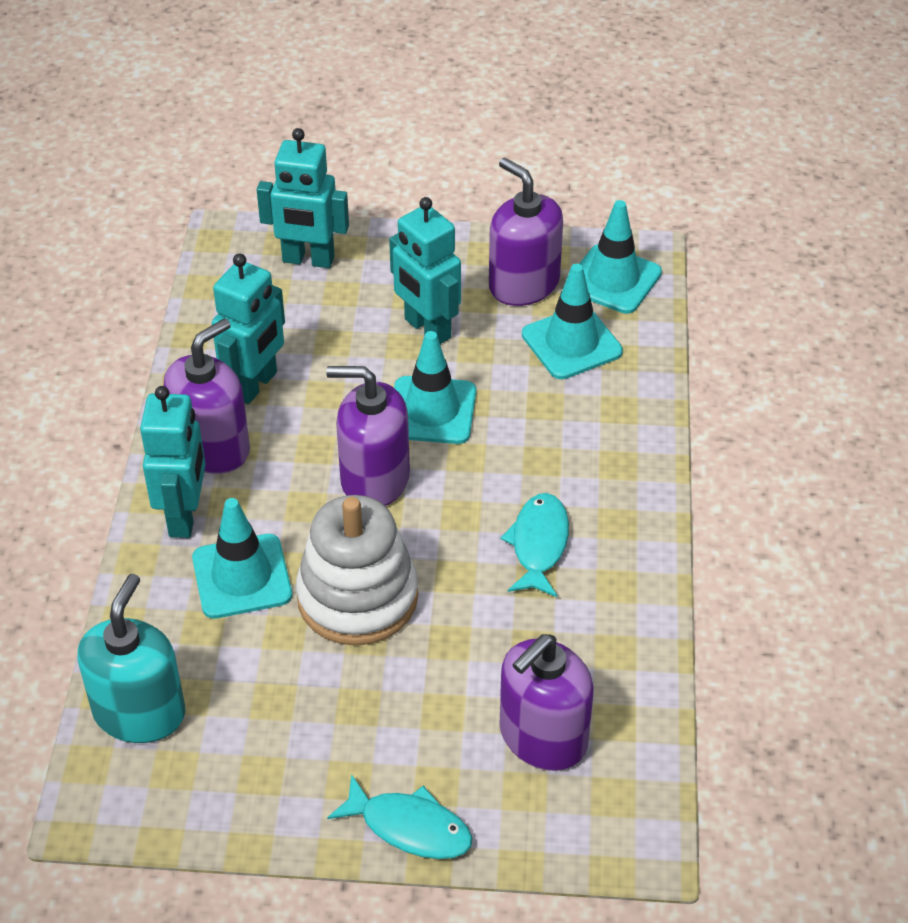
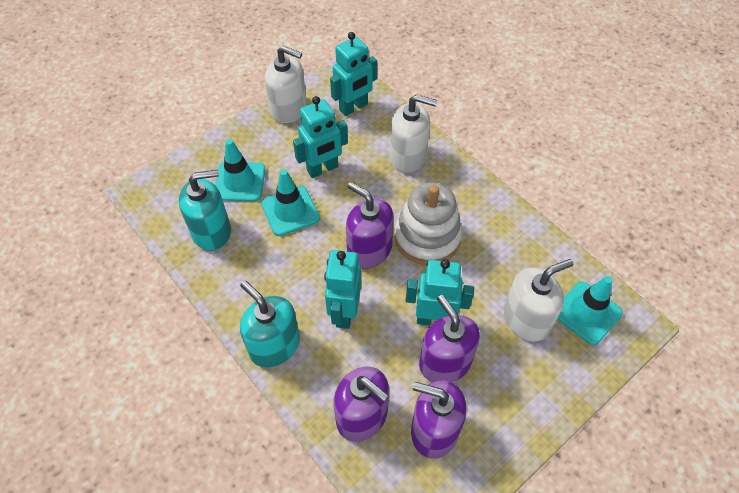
turquoise fish: 2 -> 0
turquoise soap dispenser: 1 -> 2
turquoise traffic cone: 4 -> 3
white soap dispenser: 0 -> 3

